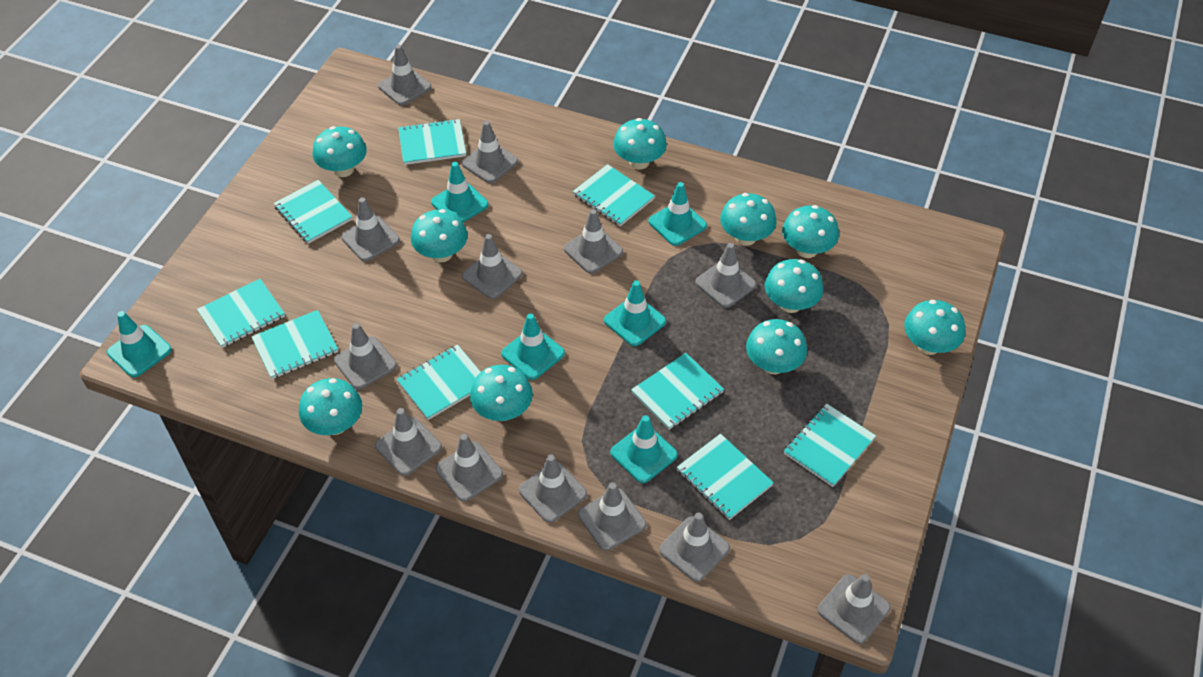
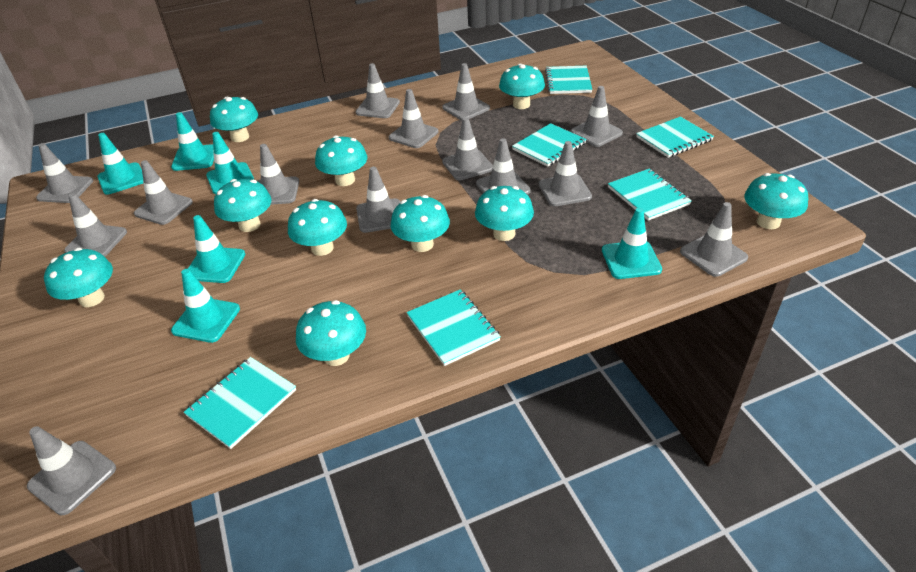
grey traffic cone: 13 -> 14
turquoise notebook: 9 -> 6

